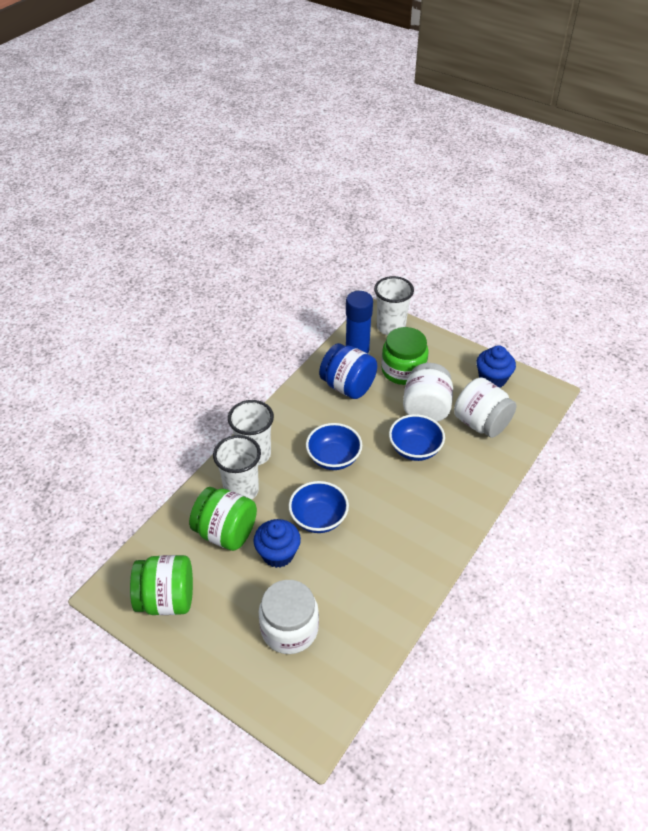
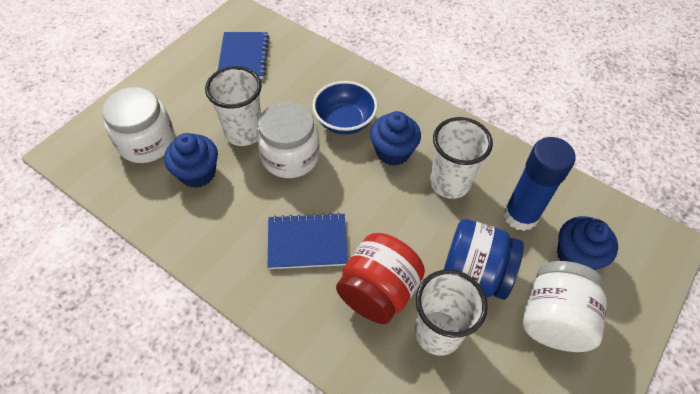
blue bowl: 3 -> 1
blue cupcake: 2 -> 3
blue notebook: 0 -> 2
green jar: 3 -> 0
red jar: 0 -> 1

